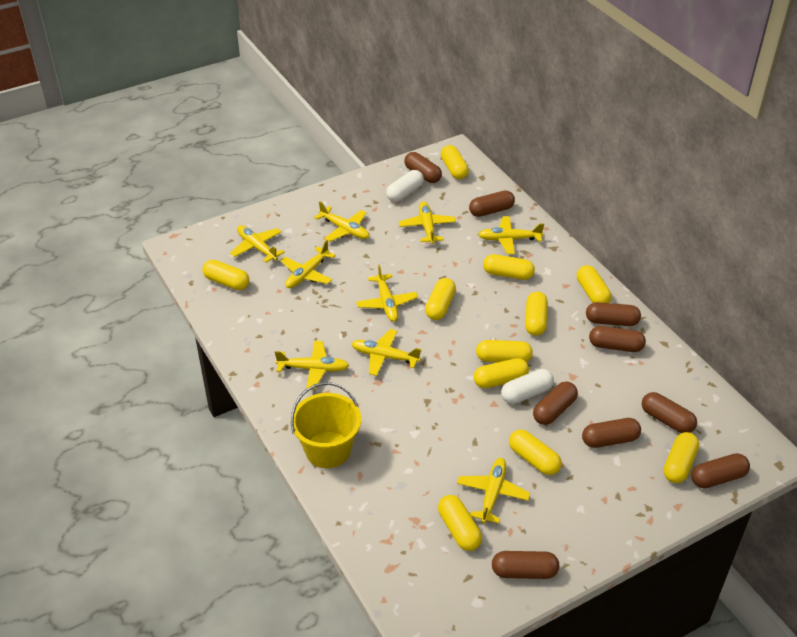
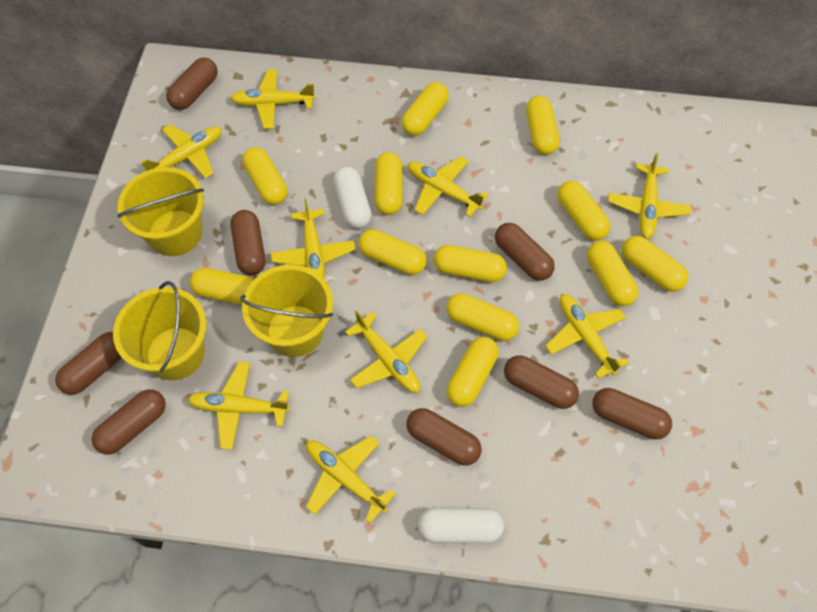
brown capsule: 9 -> 8
yellow bucket: 1 -> 3
yellow capsule: 11 -> 12

